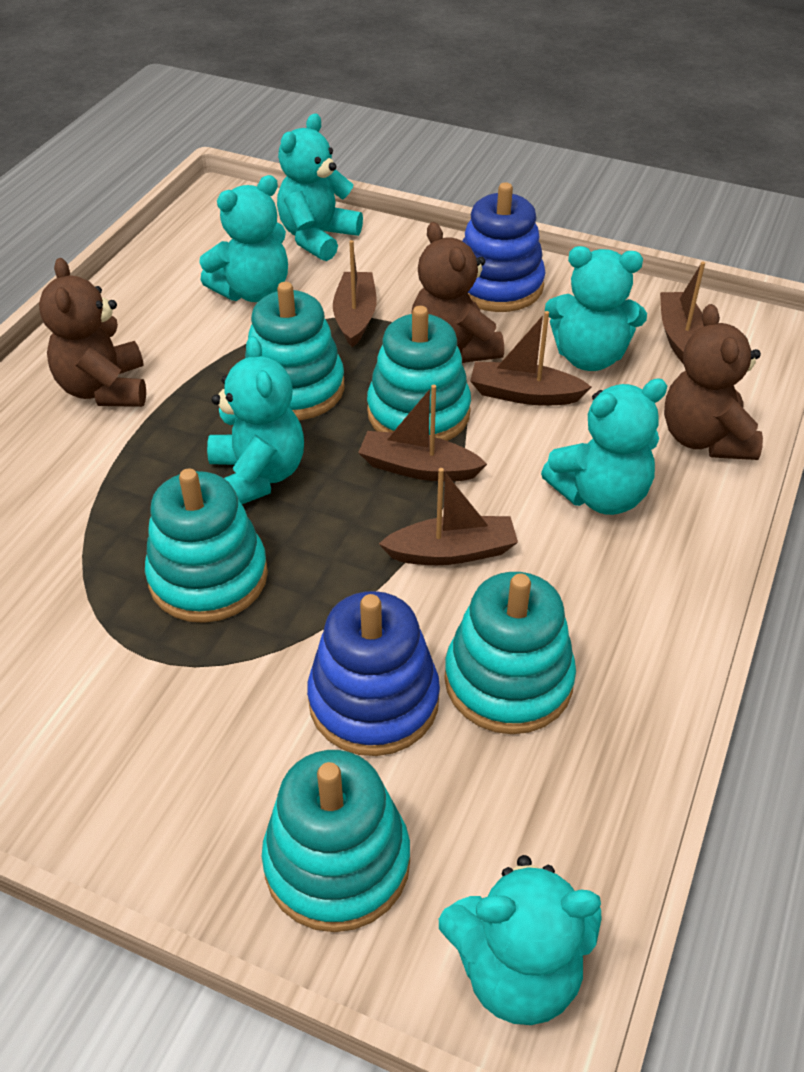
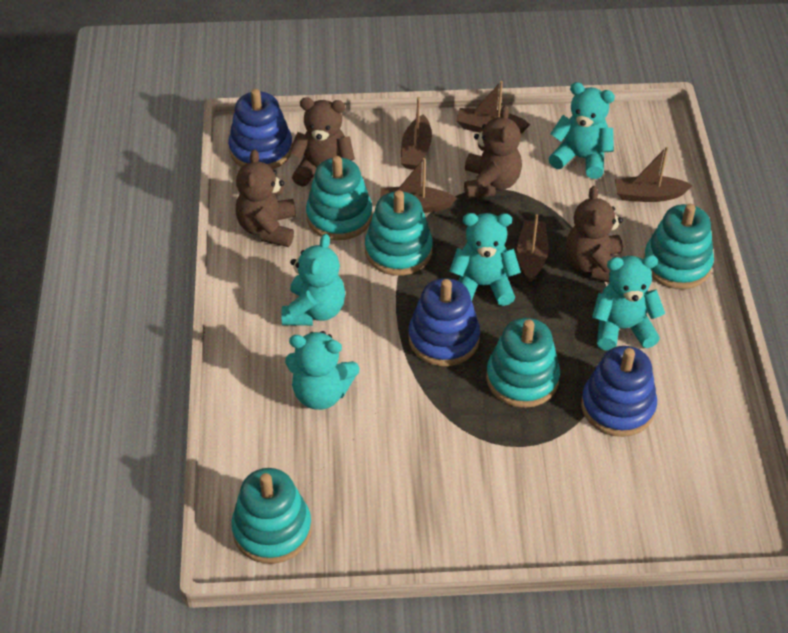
blue stacking toy: 2 -> 3
brown teddy bear: 3 -> 4
turquoise teddy bear: 6 -> 5

